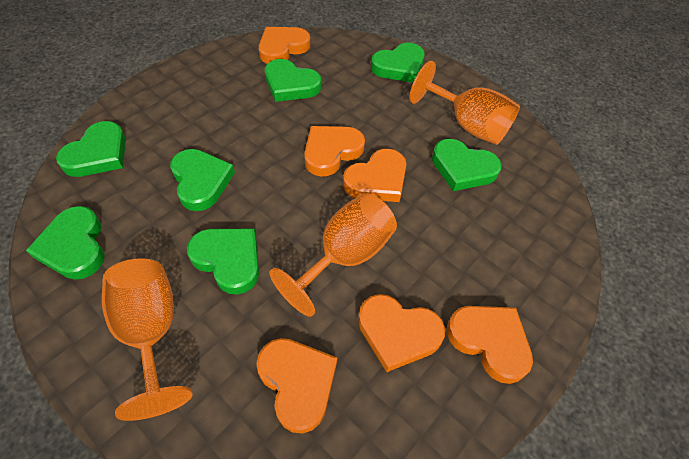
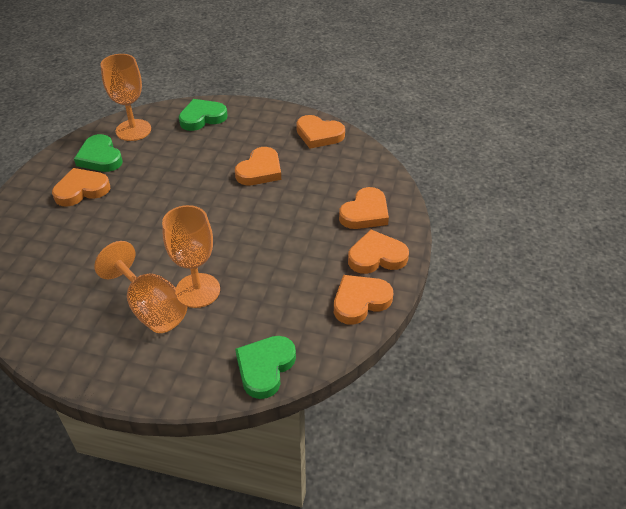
green heart: 7 -> 3

